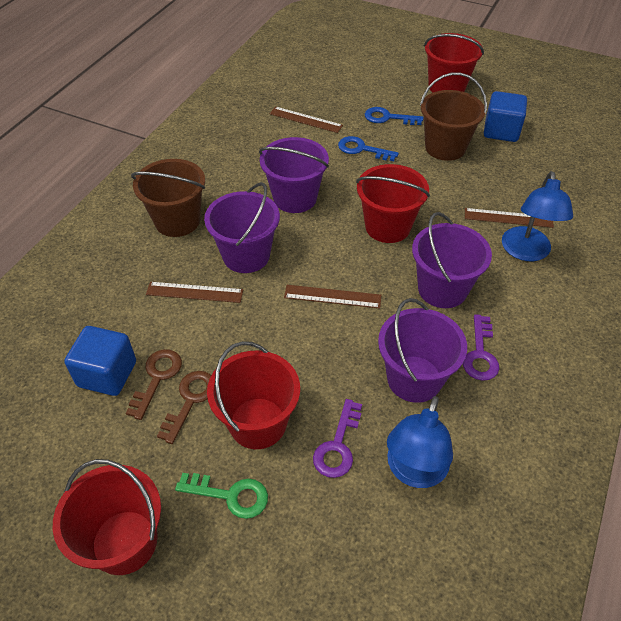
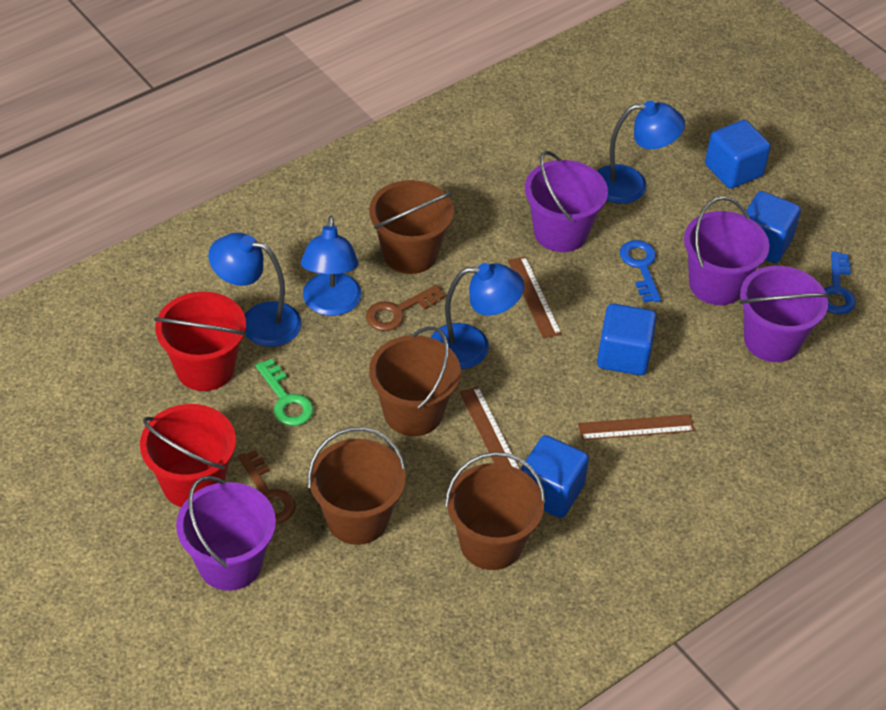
blue cube: 2 -> 4
blue lamp: 2 -> 4
brown bucket: 2 -> 4
brown ruler: 4 -> 3
purple key: 2 -> 0
red bucket: 4 -> 2

